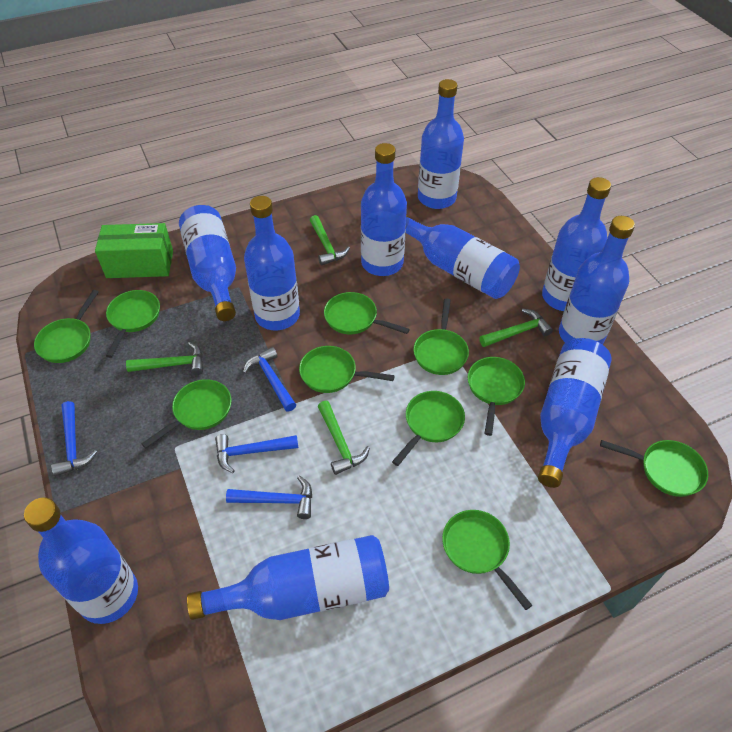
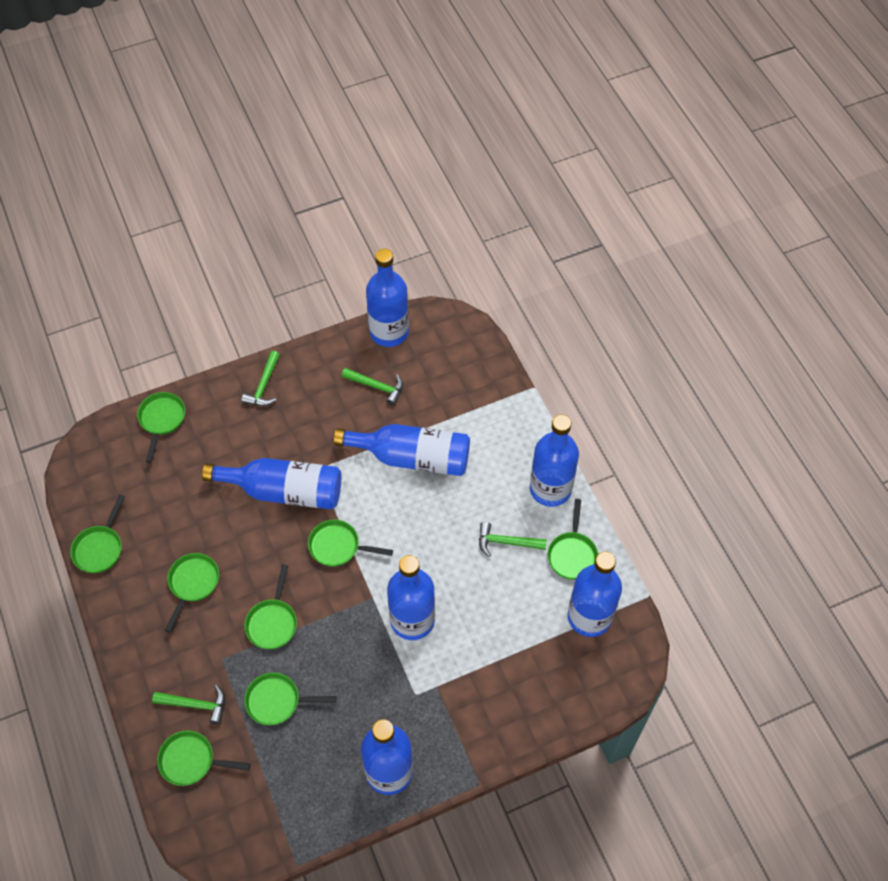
blue bottle: 10 -> 7
blue hammer: 4 -> 0
green box: 1 -> 0
green pan: 10 -> 8

